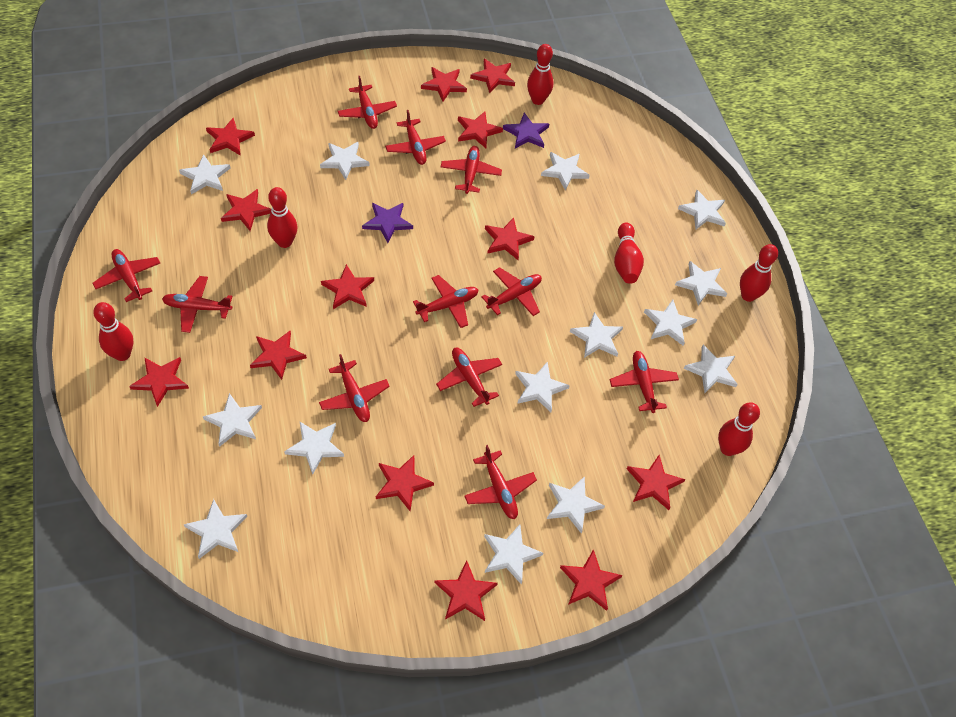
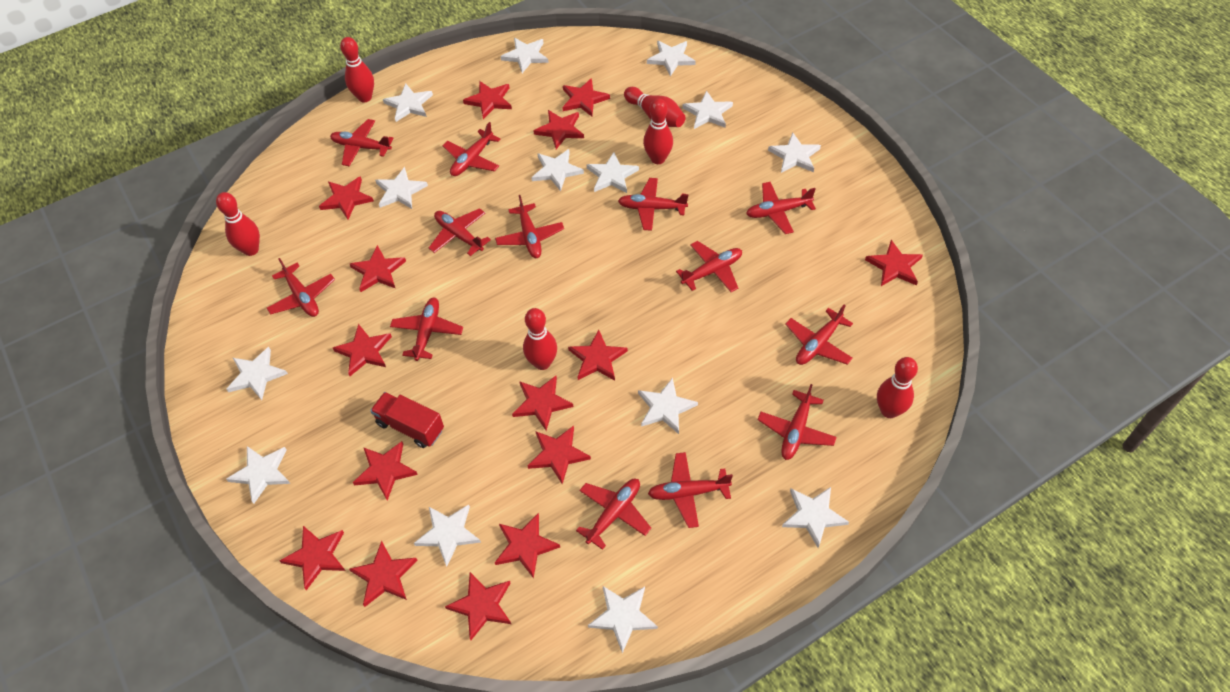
purple star: 2 -> 0
red plane: 11 -> 13
red star: 13 -> 15
red truck: 0 -> 1

